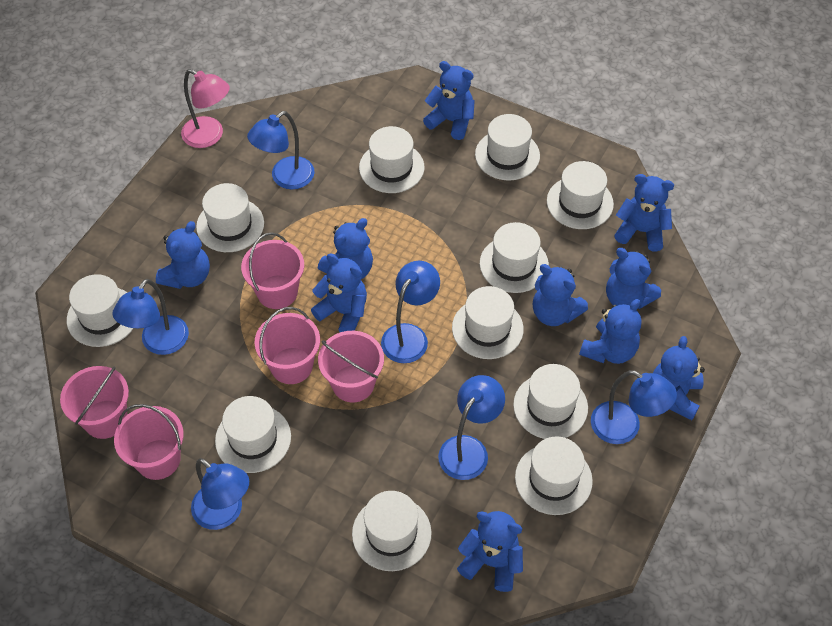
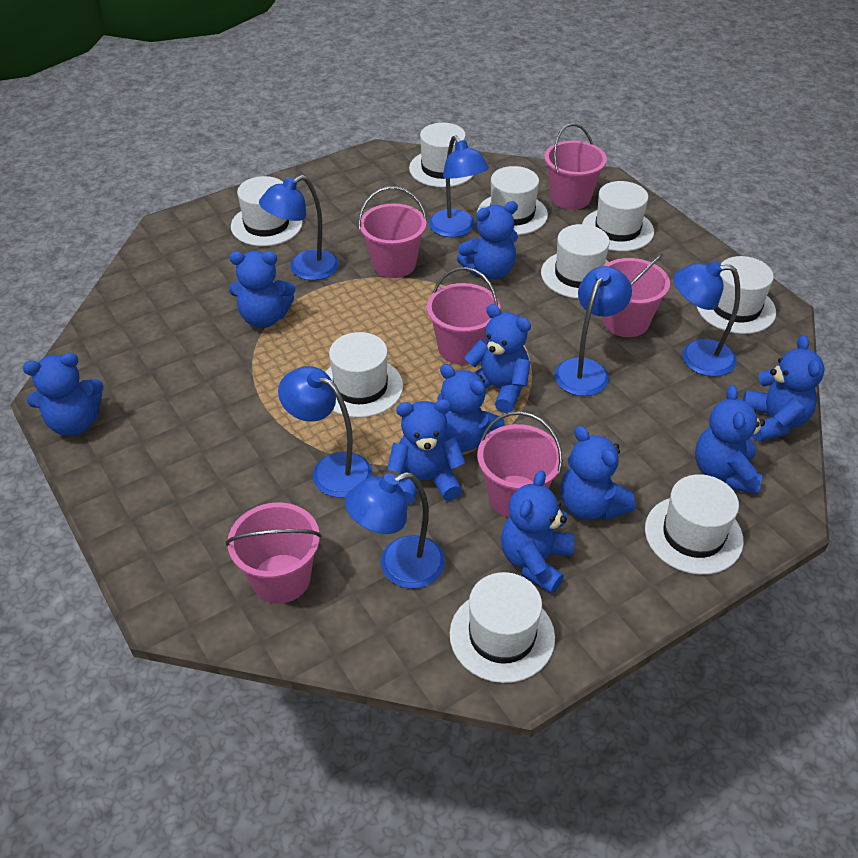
pink bucket: 5 -> 6
pink lamp: 1 -> 0
white hat: 11 -> 9

